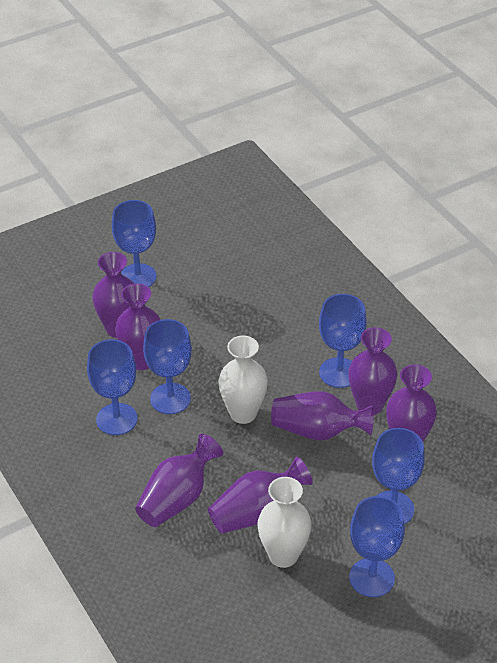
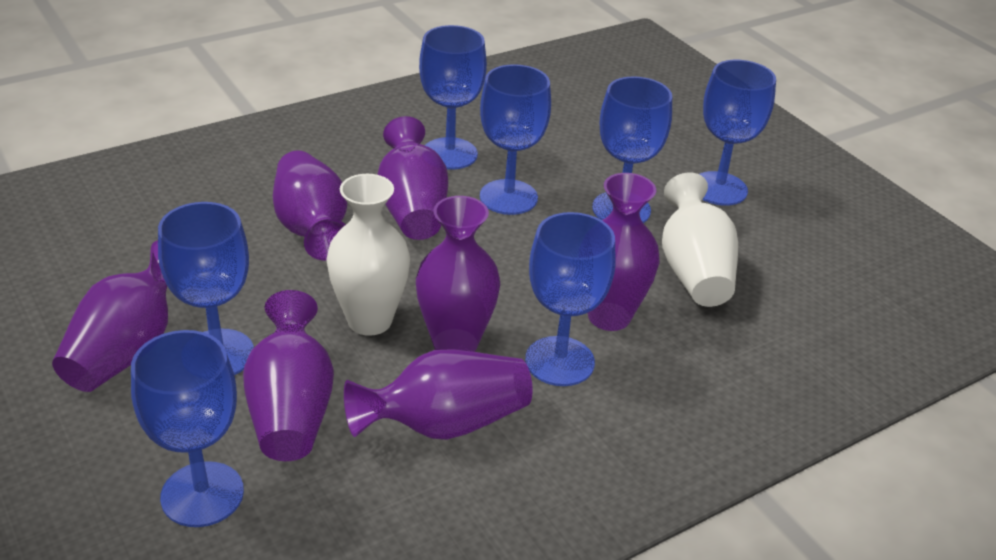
blue goblet: 6 -> 7

